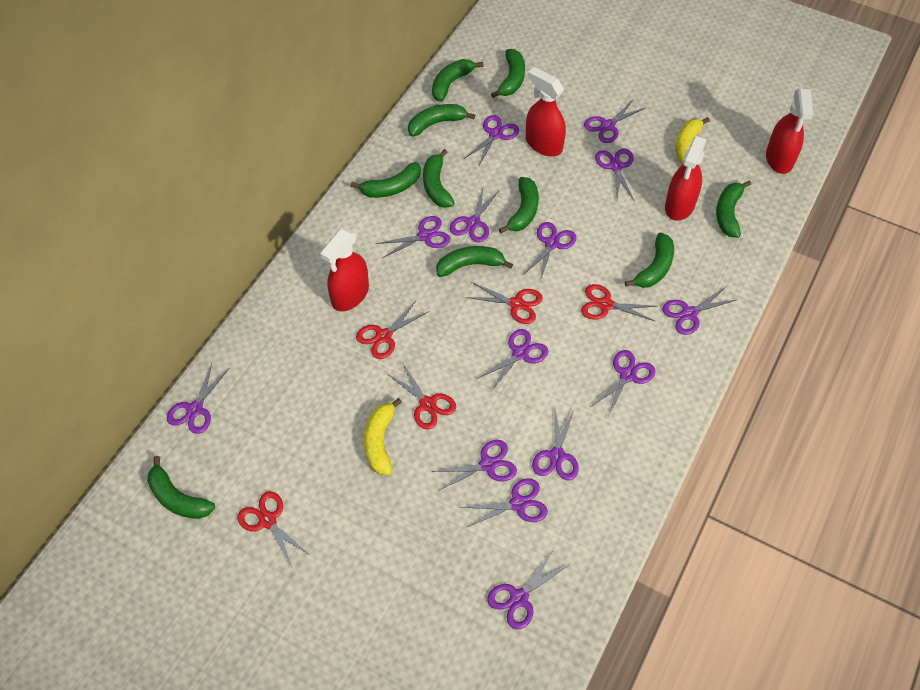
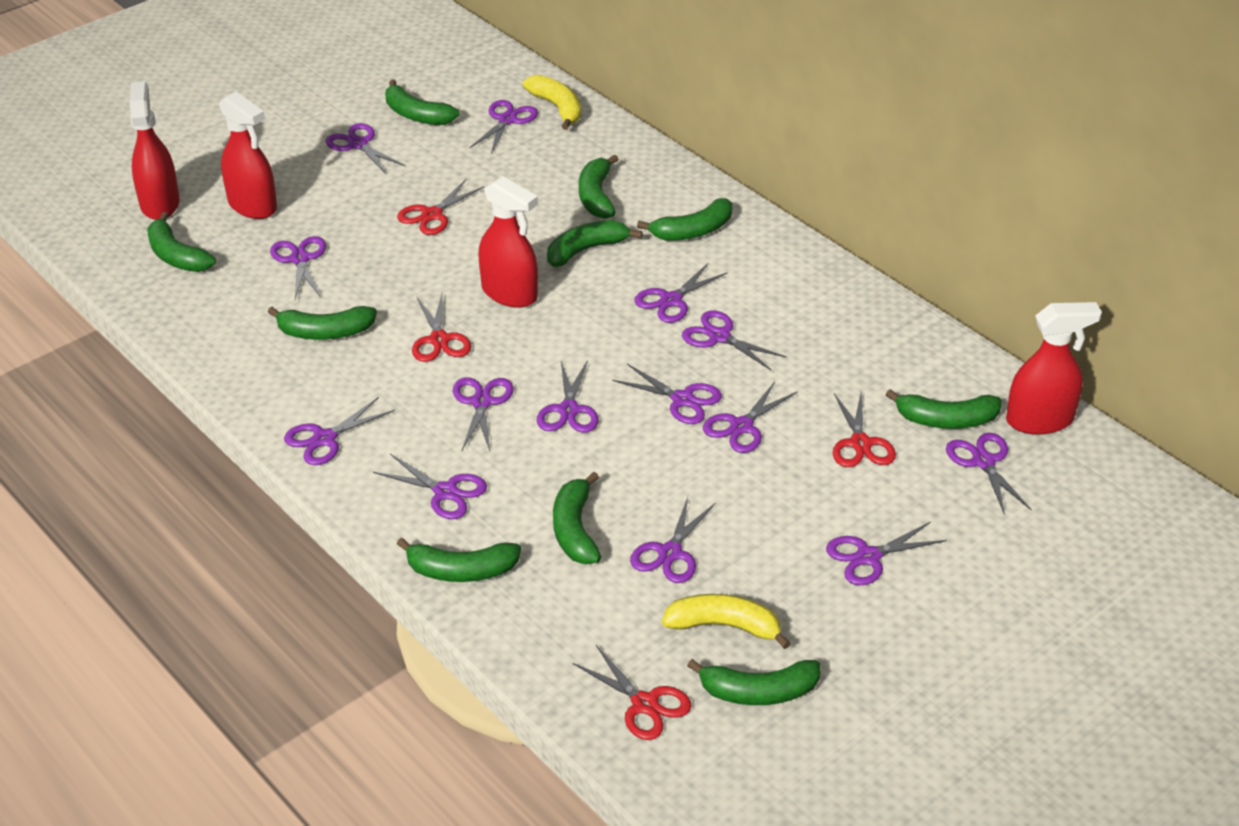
red scissors: 5 -> 4

